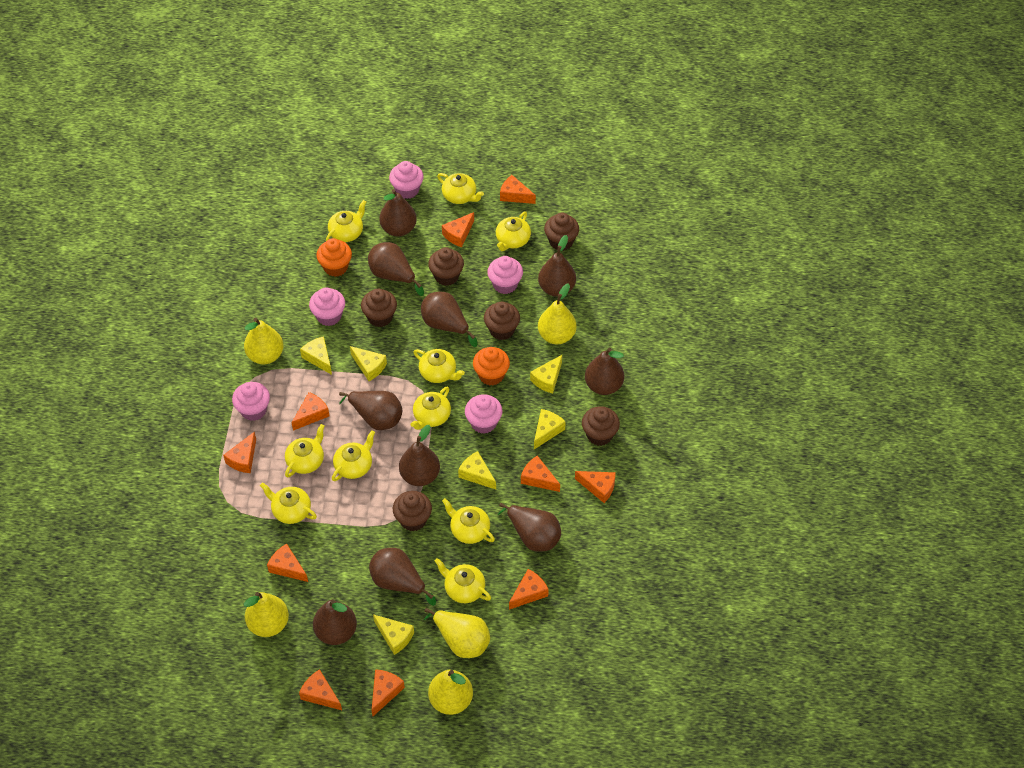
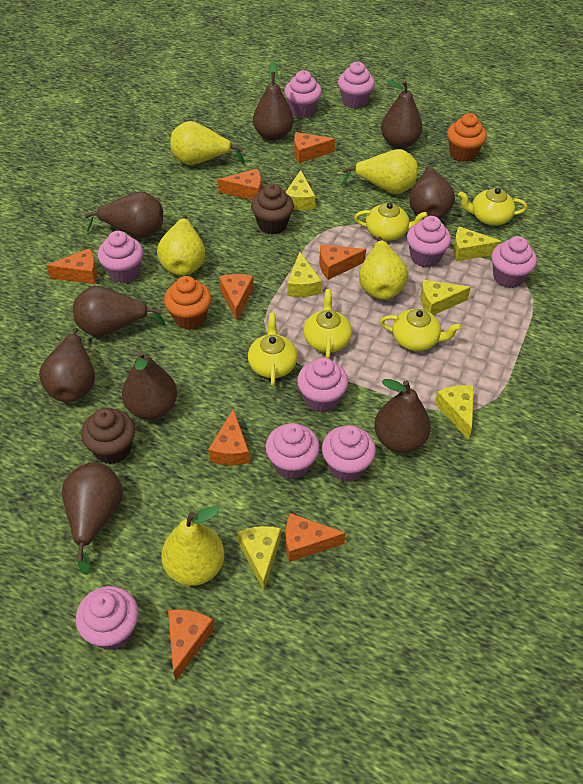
brown cupcake: 6 -> 2
brown pear: 10 -> 9
orange cheese: 10 -> 8
pink cupcake: 5 -> 9
yellow teapot: 10 -> 5

